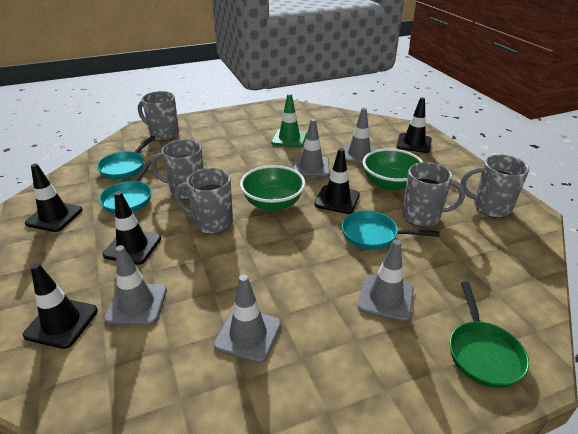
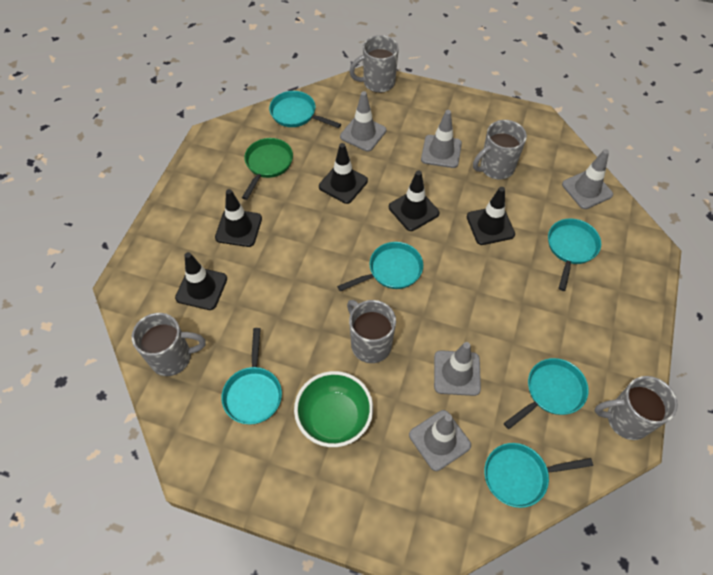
green bowl: 2 -> 1
green traffic cone: 1 -> 0
turquoise pan: 3 -> 6

